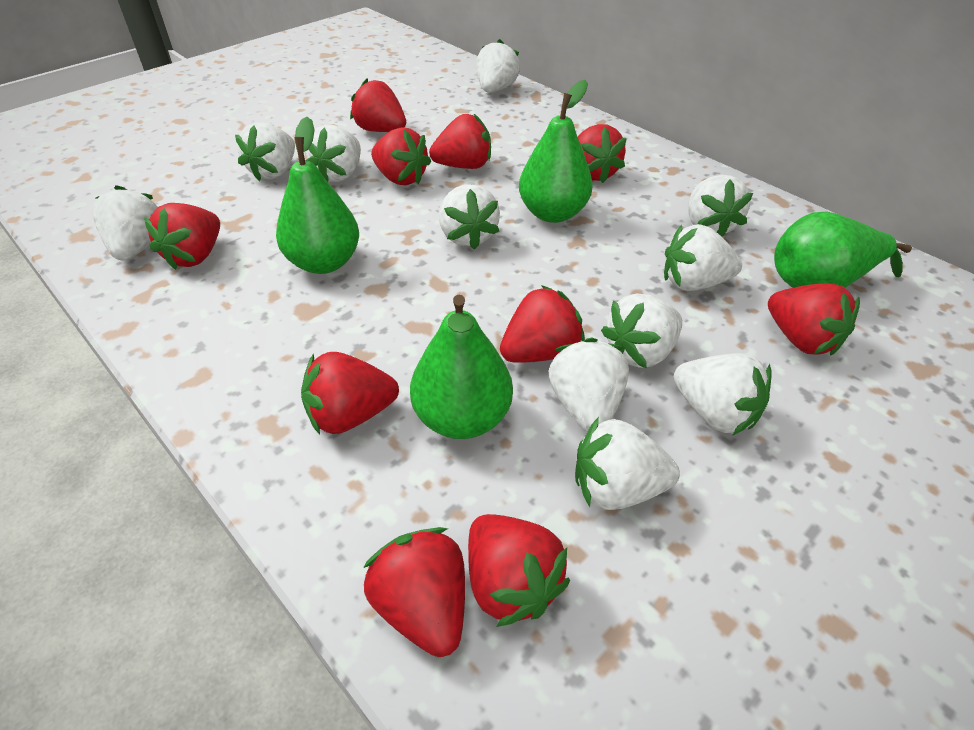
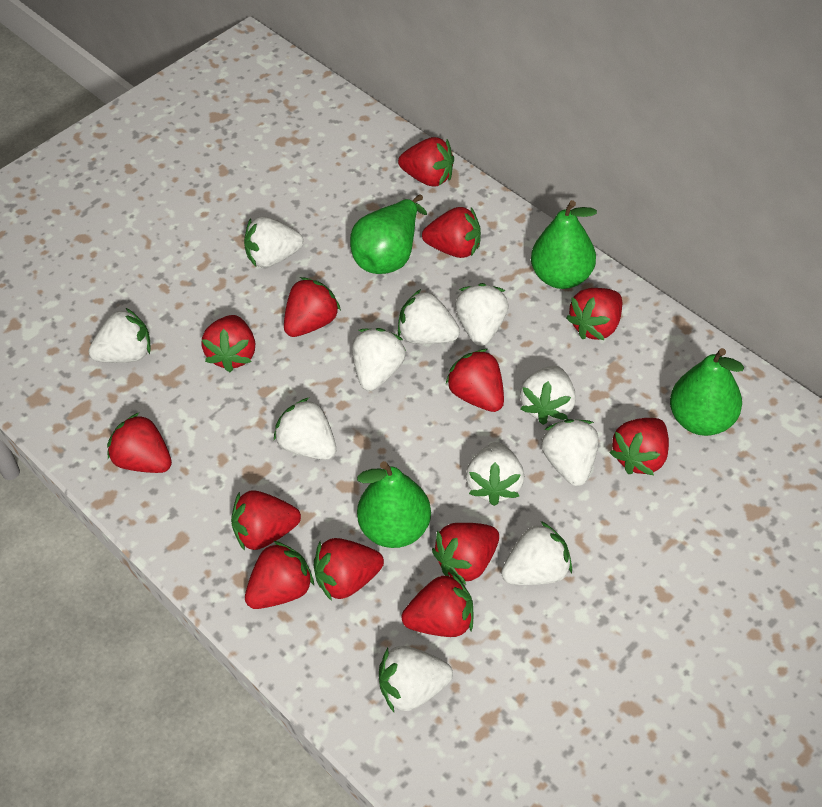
red strawberry: 10 -> 13

